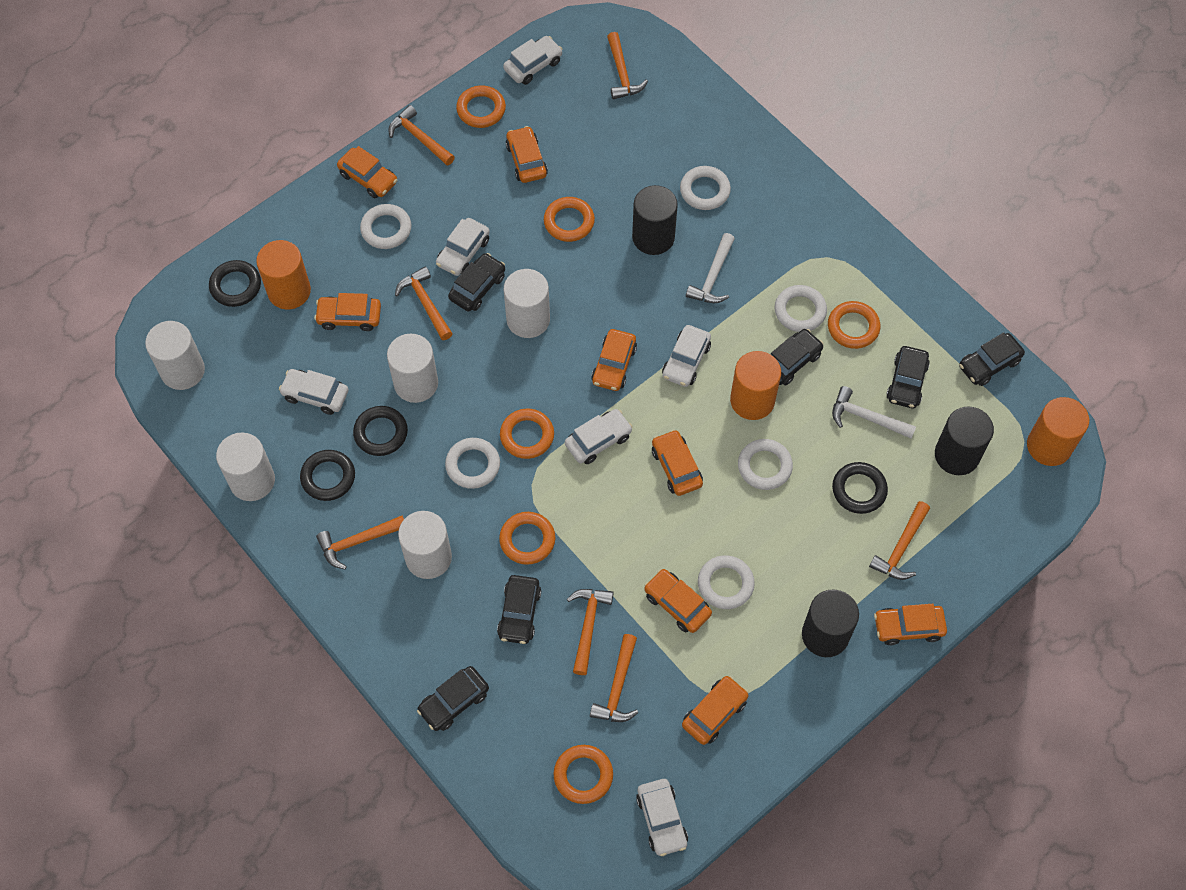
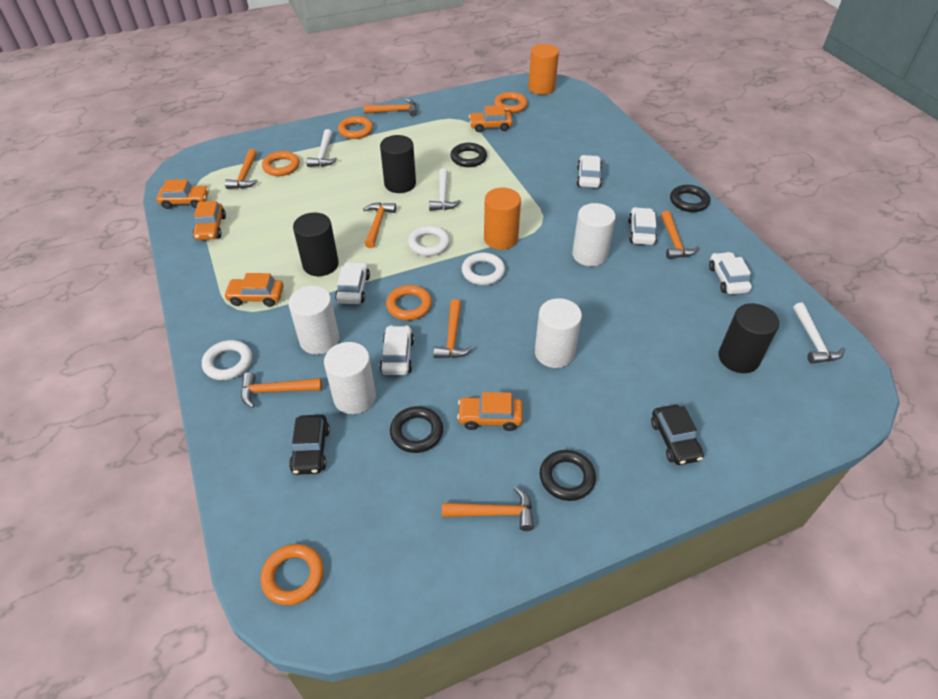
black car: 6 -> 2
orange car: 8 -> 5
orange cylinder: 3 -> 2
orange ring: 6 -> 5
white car: 6 -> 5
white cylinder: 5 -> 4
white hammer: 2 -> 3
white ring: 6 -> 3

